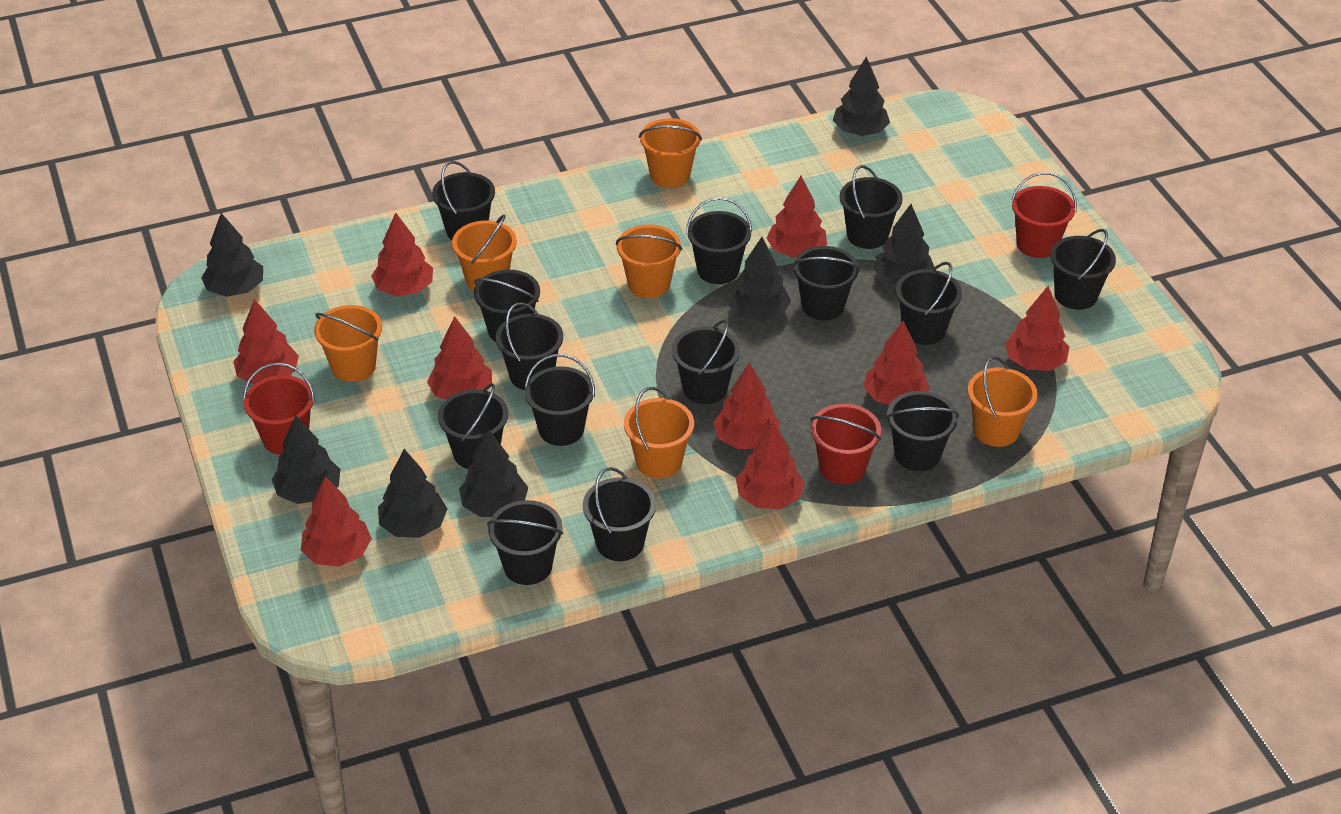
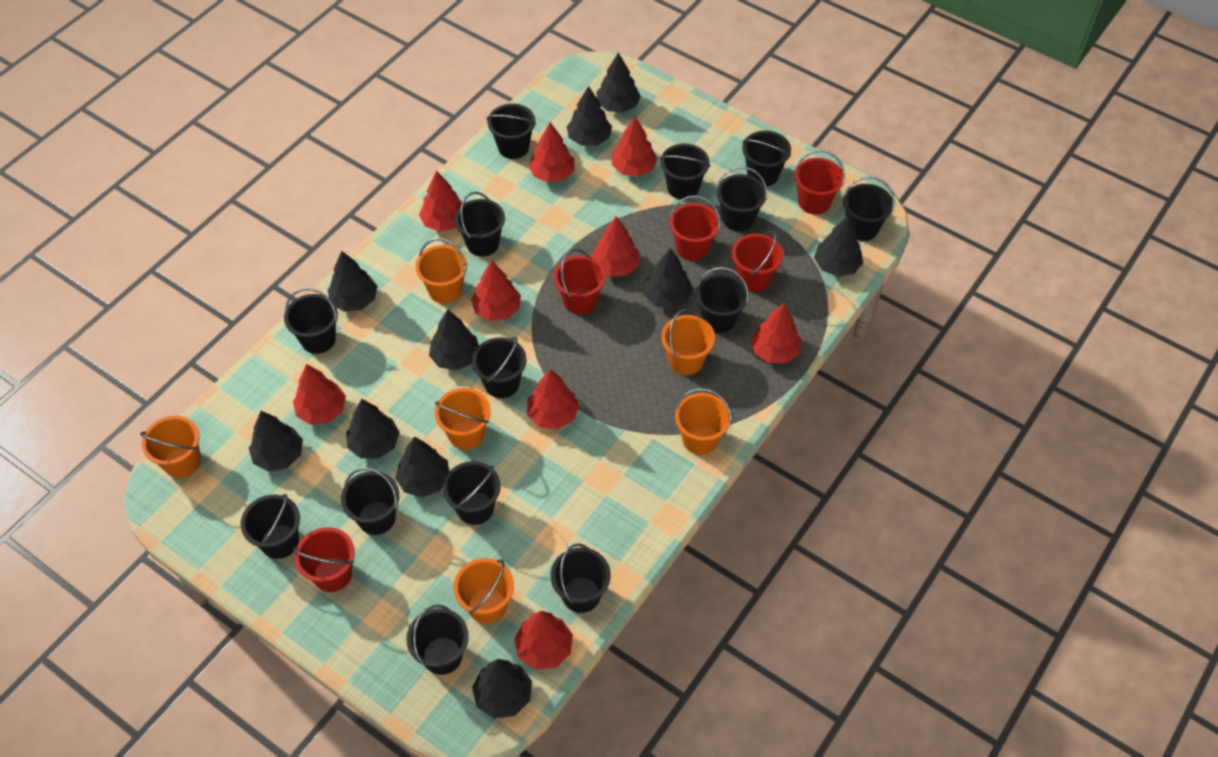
black tree: 7 -> 10
red bucket: 3 -> 5

